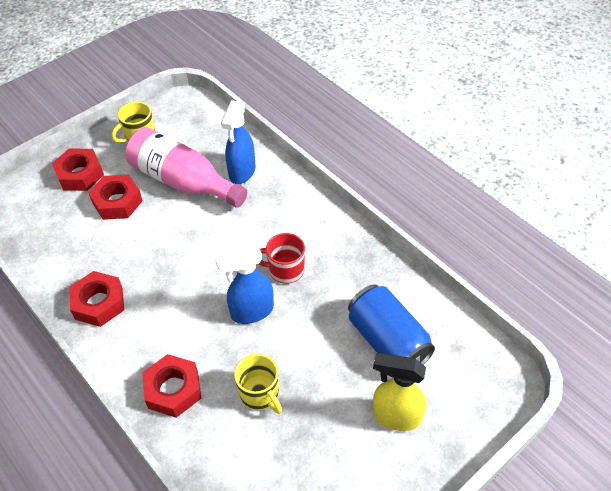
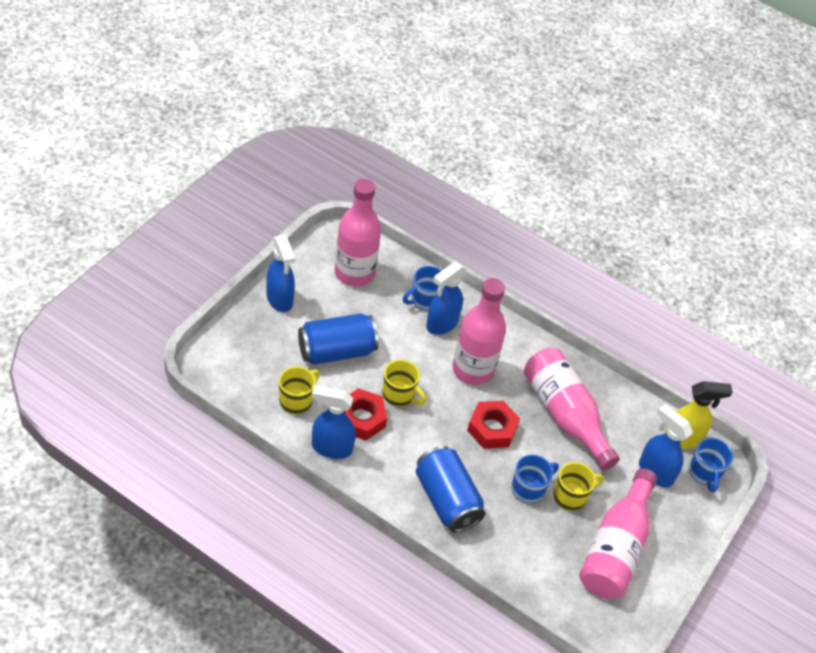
blue can: 1 -> 2
blue mug: 0 -> 3
blue spray bottle: 2 -> 4
pink bottle: 1 -> 4
red mug: 1 -> 0
red nut: 4 -> 2
yellow mug: 2 -> 3

